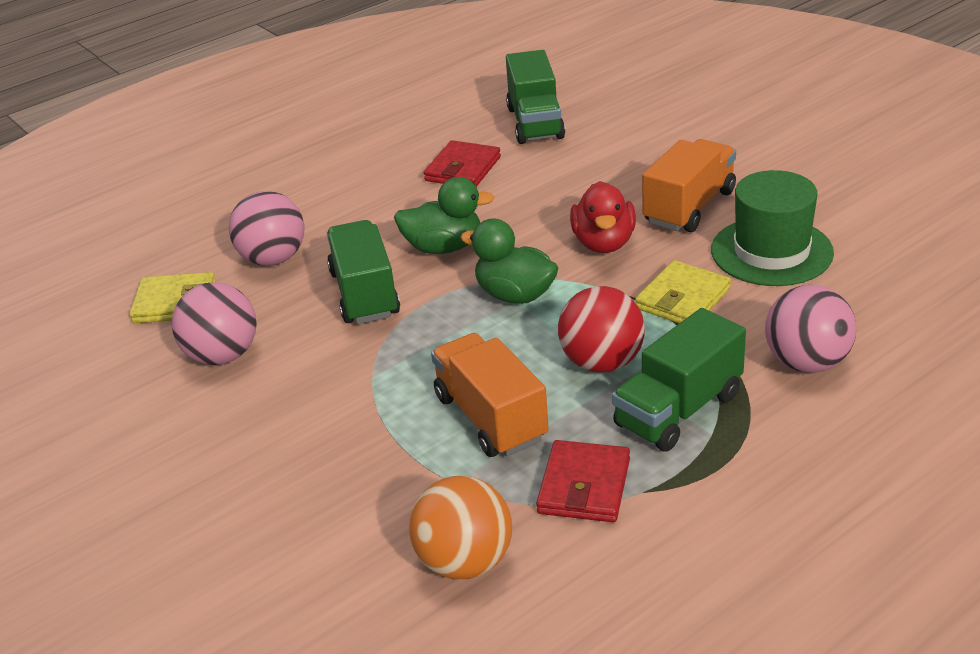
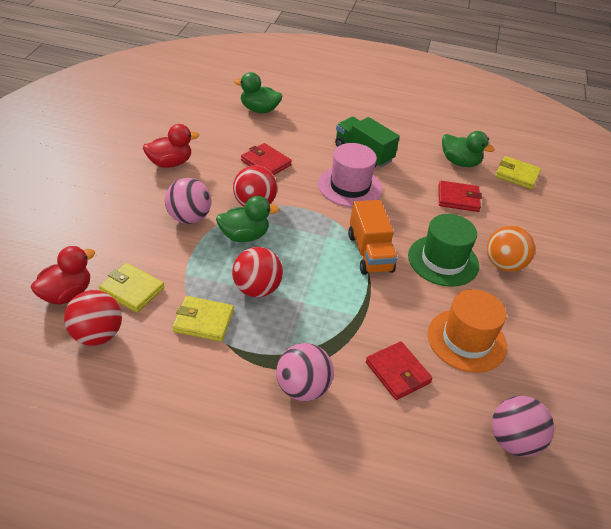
green duck: 2 -> 3
green truck: 3 -> 1
orange hat: 0 -> 1
orange truck: 2 -> 1
pink hat: 0 -> 1
red ball: 1 -> 3
red duck: 1 -> 2
red wallet: 2 -> 3
yellow wallet: 2 -> 3

